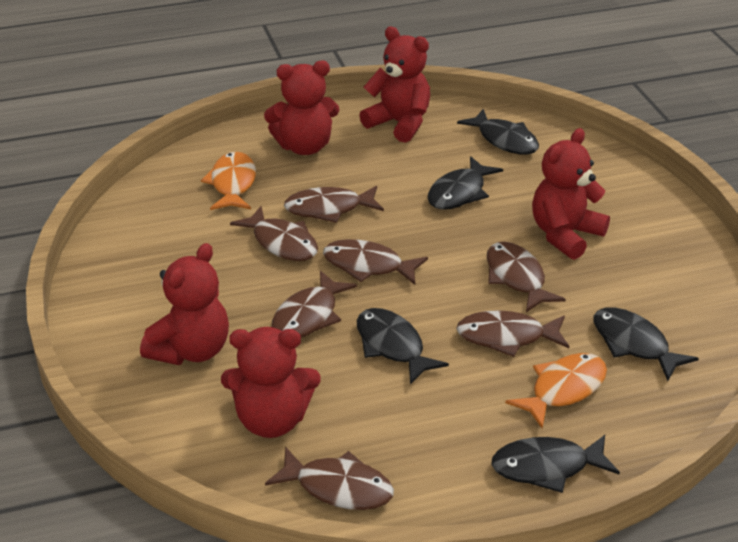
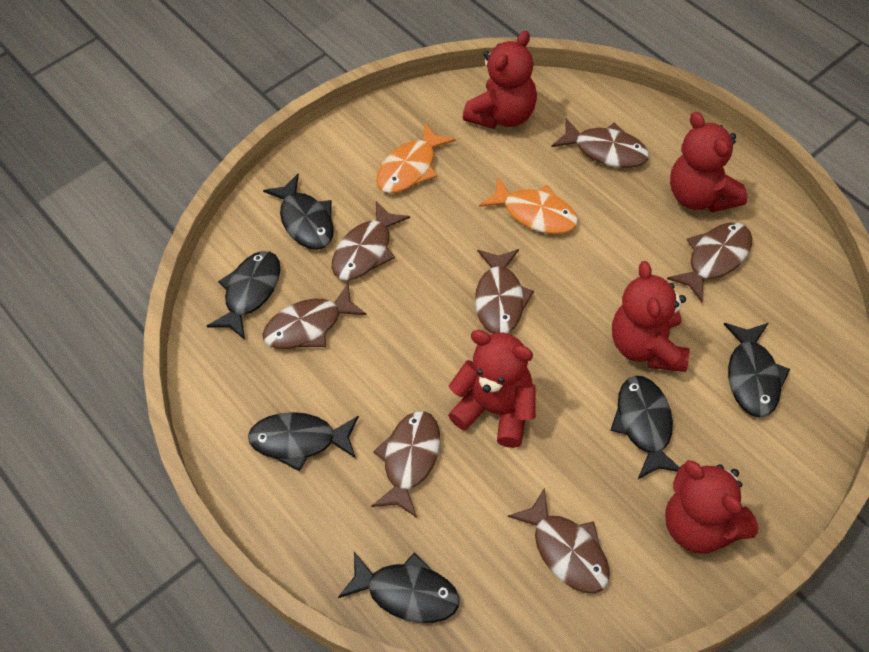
black fish: 5 -> 6

